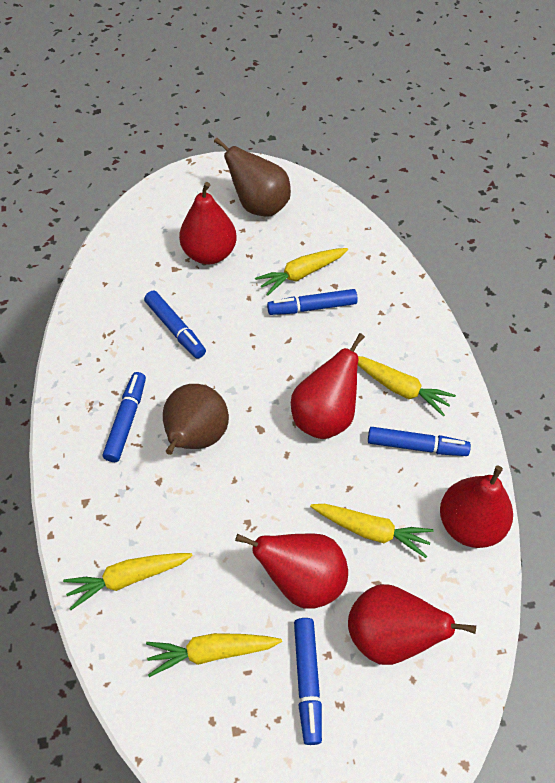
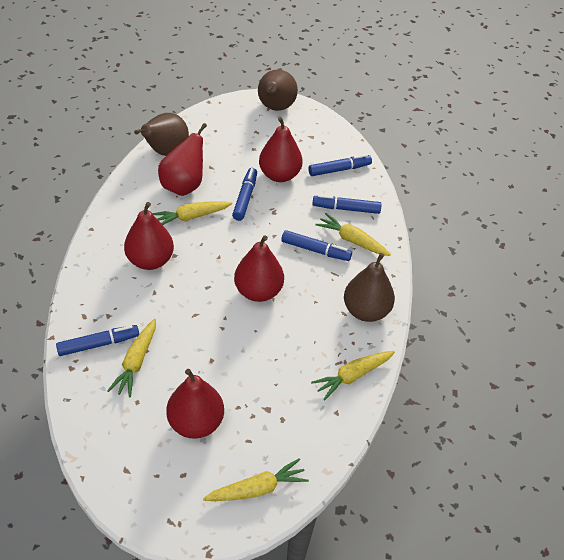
brown pear: 2 -> 3

